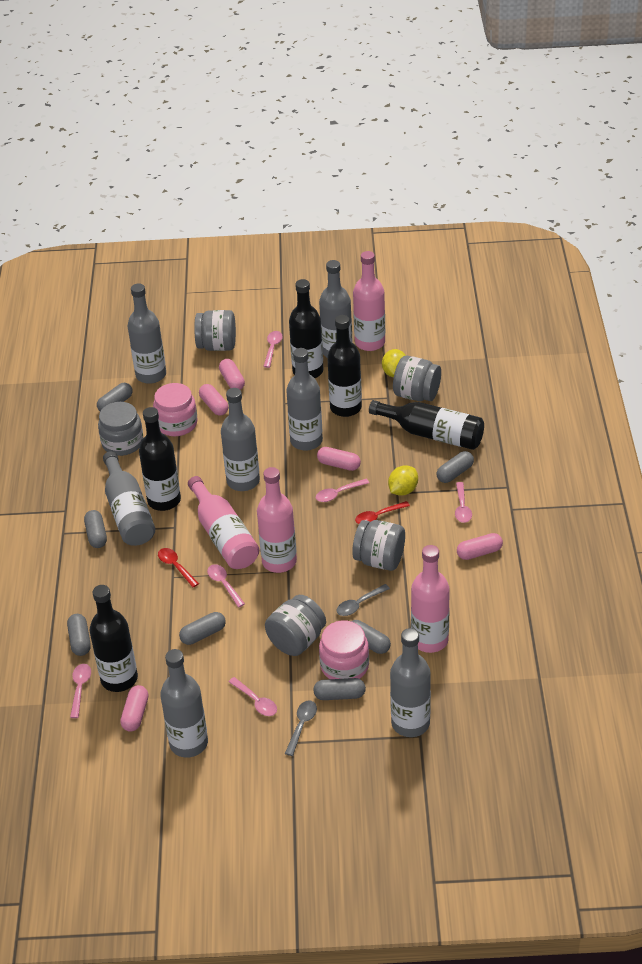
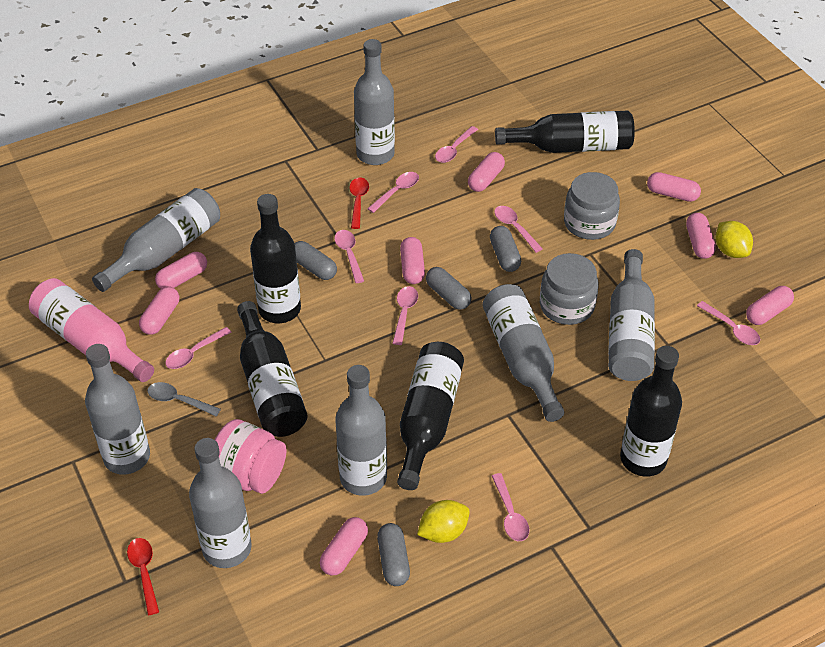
grey capsule: 7 -> 4
grey jar: 5 -> 2
grey spoon: 2 -> 1
pink bottle: 4 -> 1
pink capsule: 5 -> 8
pink jar: 2 -> 1
pink spoon: 6 -> 8

